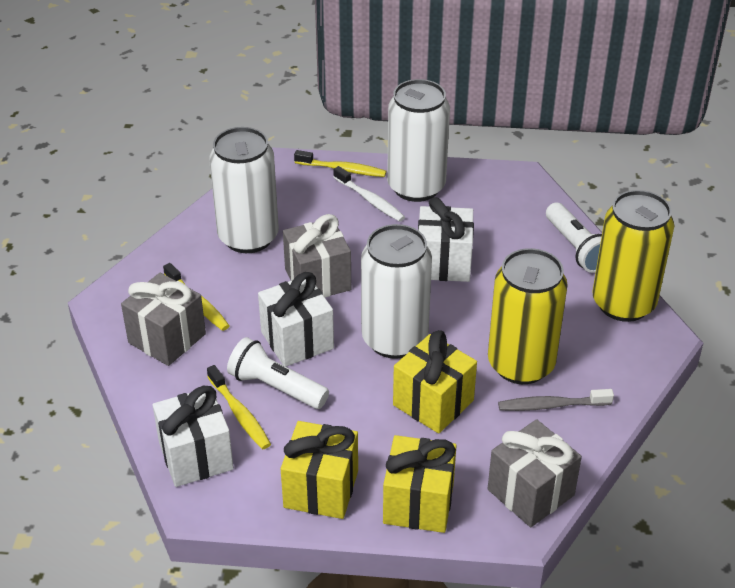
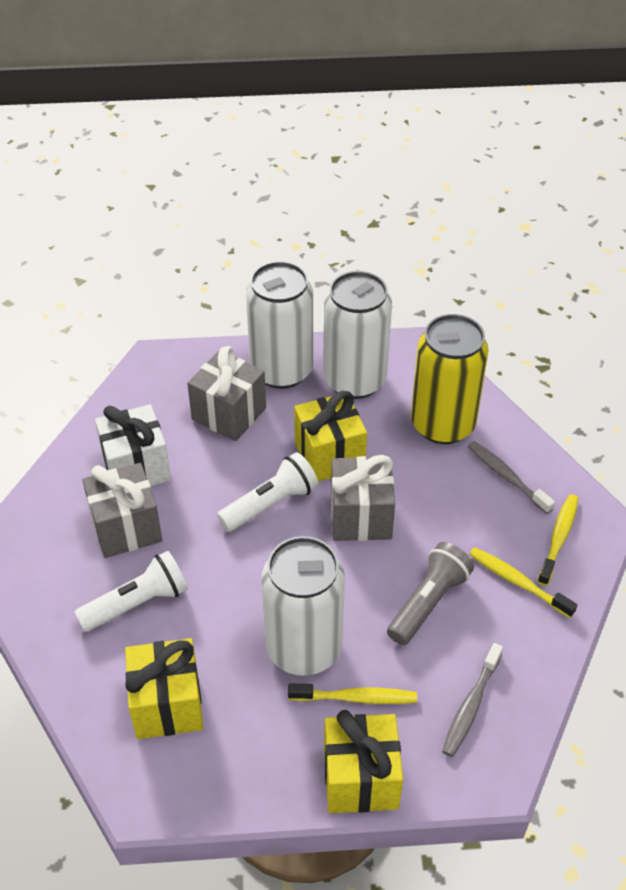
grey flashlight: 0 -> 1
grey toothbrush: 1 -> 2
white gift: 3 -> 1
white toothbrush: 1 -> 0
yellow can: 2 -> 1

